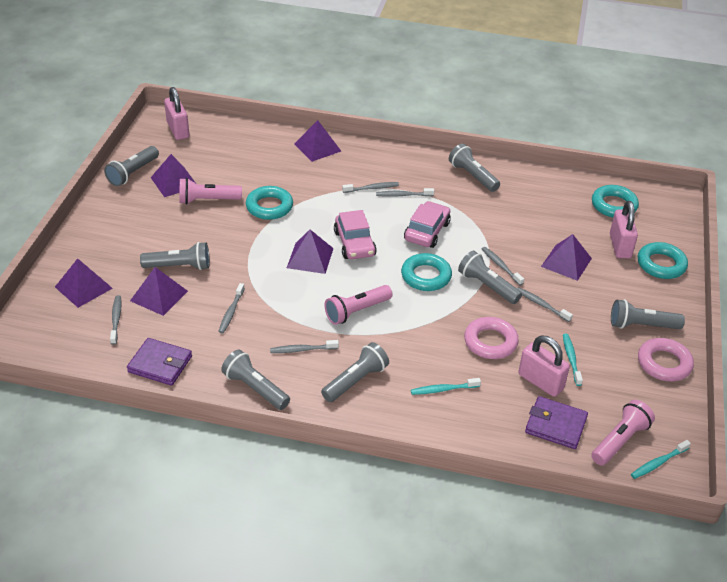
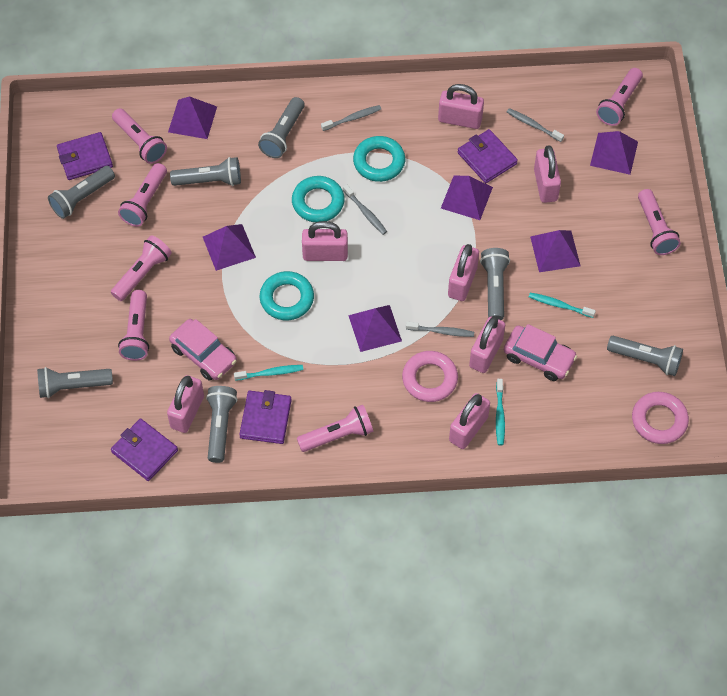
grey toothbrush: 7 -> 4
pink flashlight: 3 -> 7
pink padlock: 3 -> 7
purple wallet: 2 -> 4
turquoise ring: 4 -> 3

